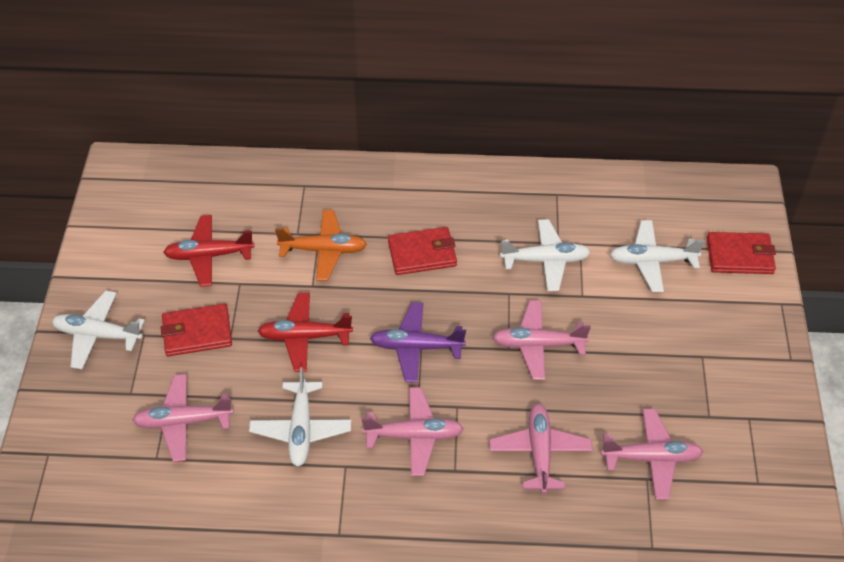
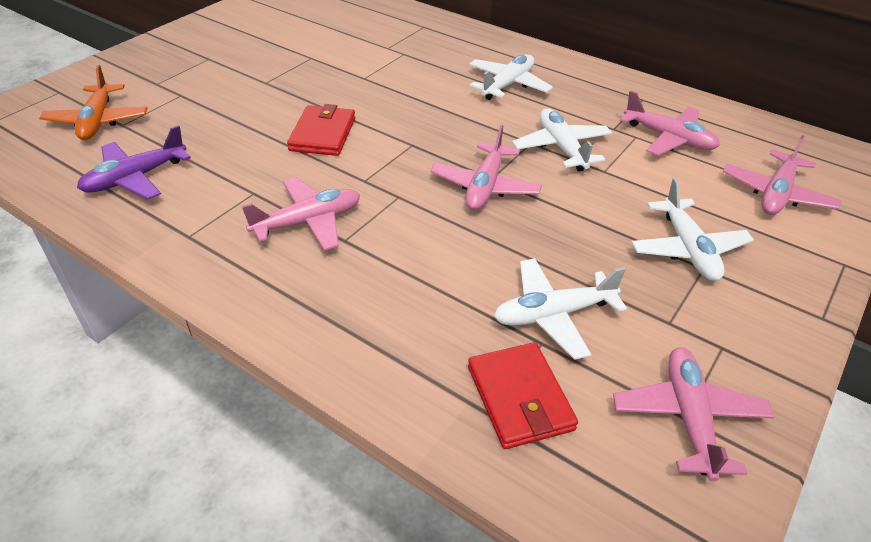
red plane: 2 -> 0
red wallet: 3 -> 2

